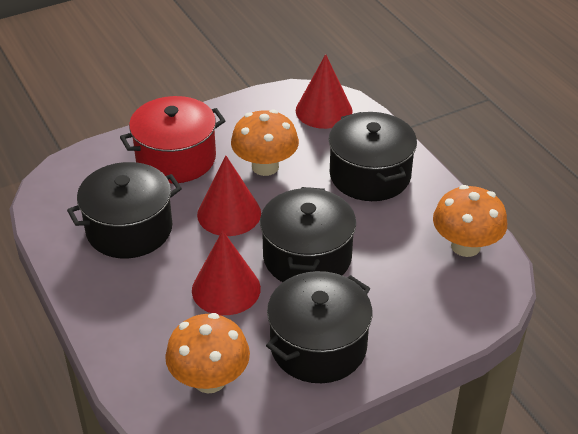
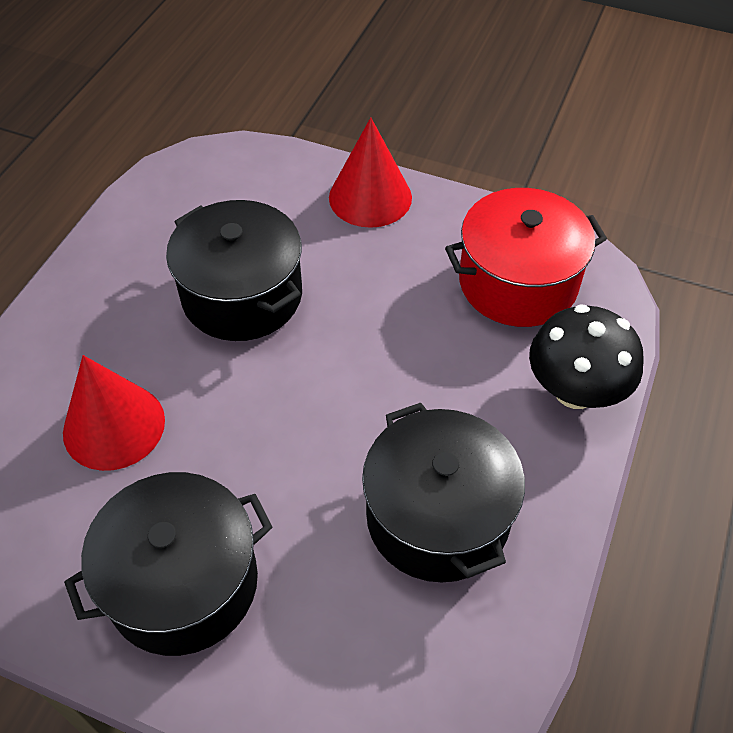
black mushroom: 0 -> 1
black pot: 4 -> 3
orange mushroom: 3 -> 0
red cone: 3 -> 2

